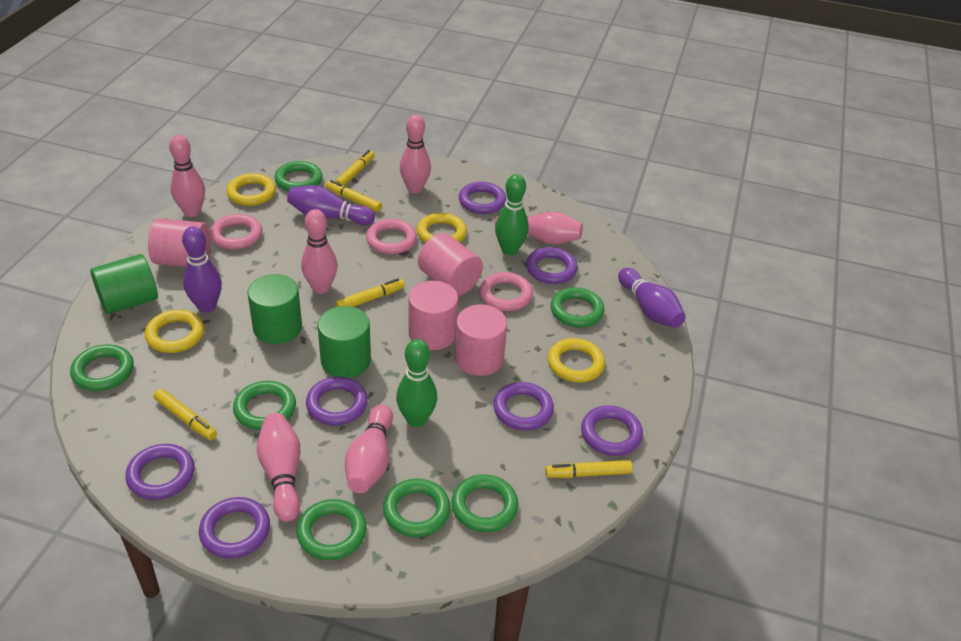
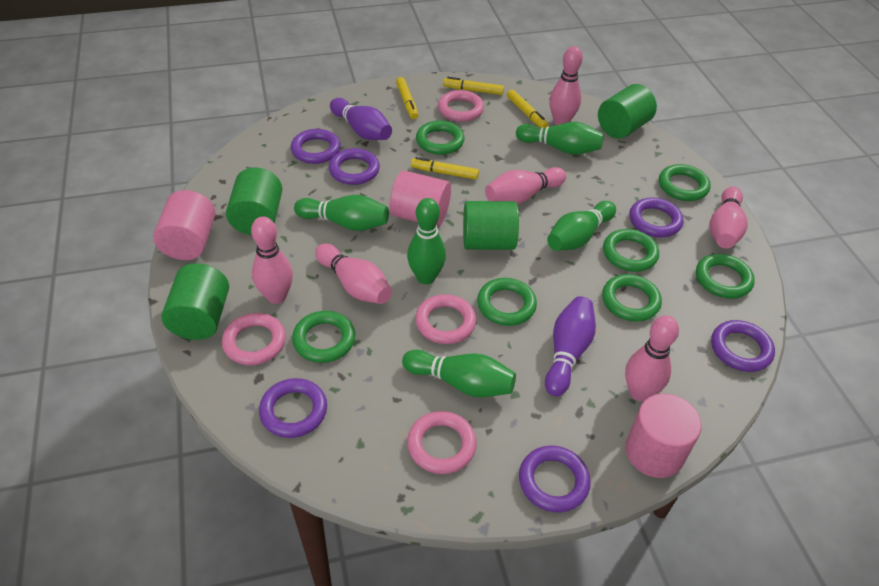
green bowling pin: 2 -> 5
green cylinder: 3 -> 4
pink cylinder: 4 -> 3
pink ring: 3 -> 4
purple bowling pin: 3 -> 2
purple ring: 7 -> 6
yellow marker: 5 -> 4
yellow ring: 4 -> 0

